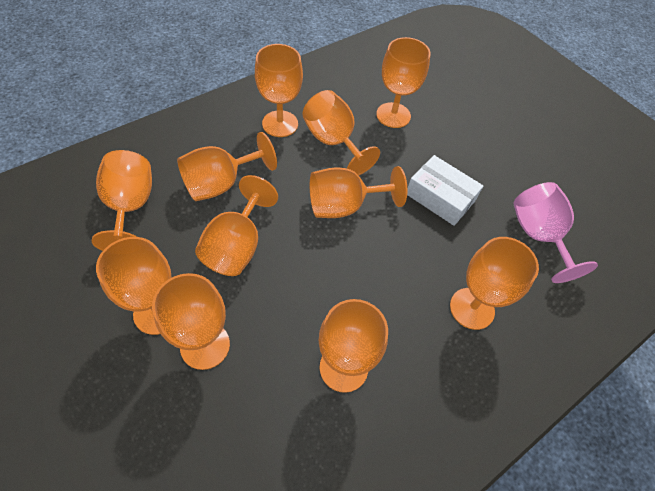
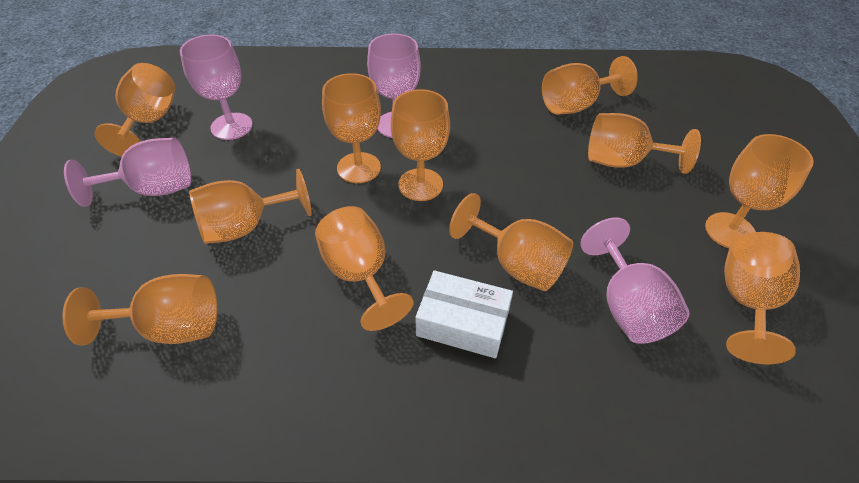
pink goblet: 1 -> 4

